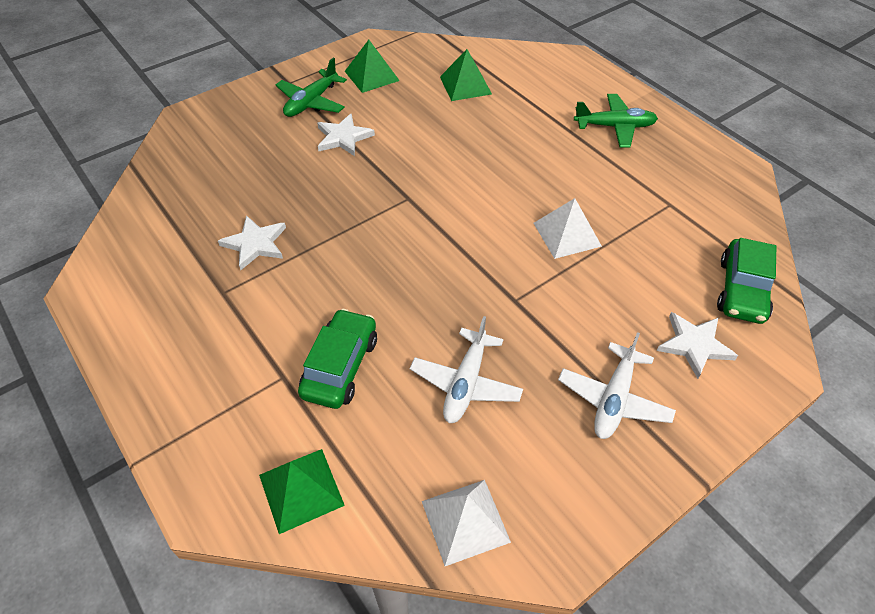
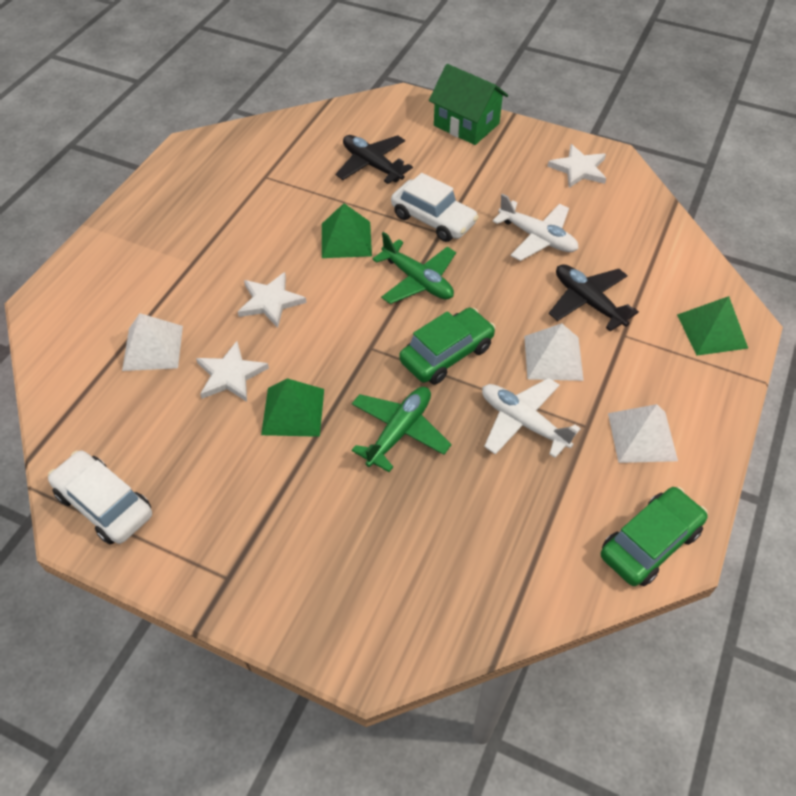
black plane: 0 -> 2
green house: 0 -> 1
white car: 0 -> 2
white pyramid: 2 -> 3

